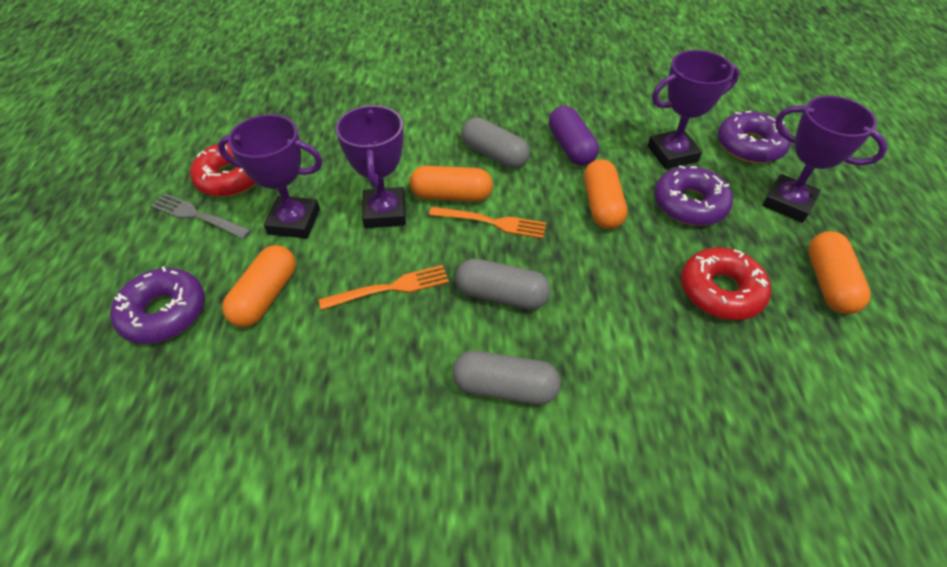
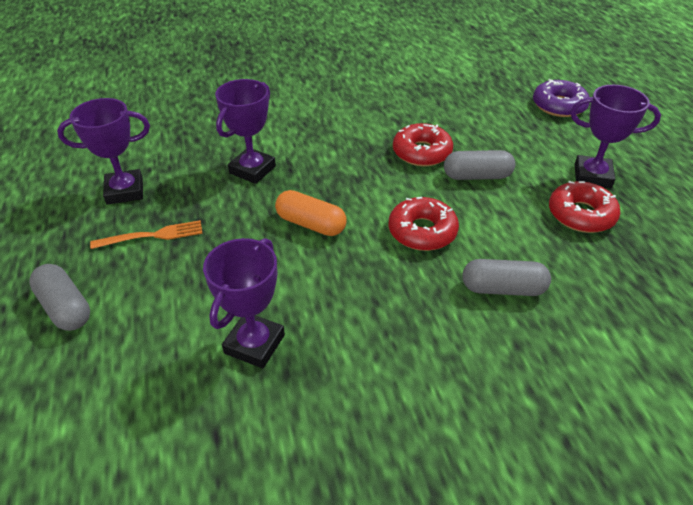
grey fork: 1 -> 0
orange capsule: 4 -> 1
orange fork: 2 -> 1
purple capsule: 1 -> 0
purple donut: 3 -> 1
red donut: 2 -> 3

